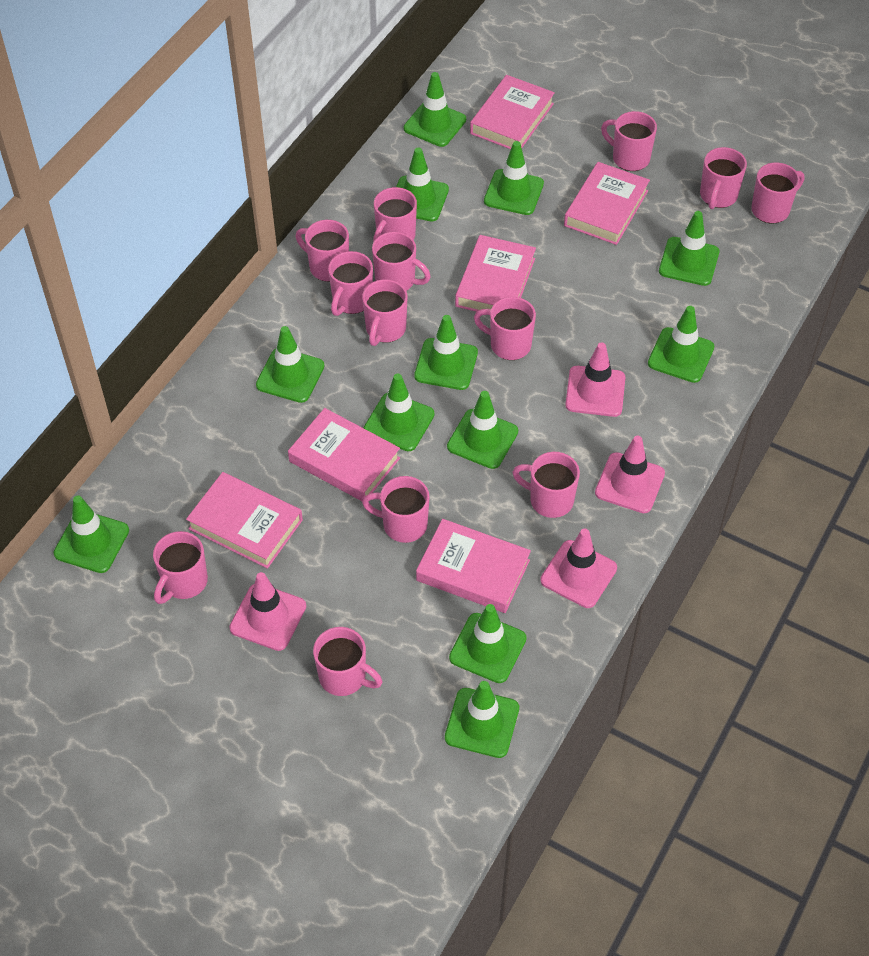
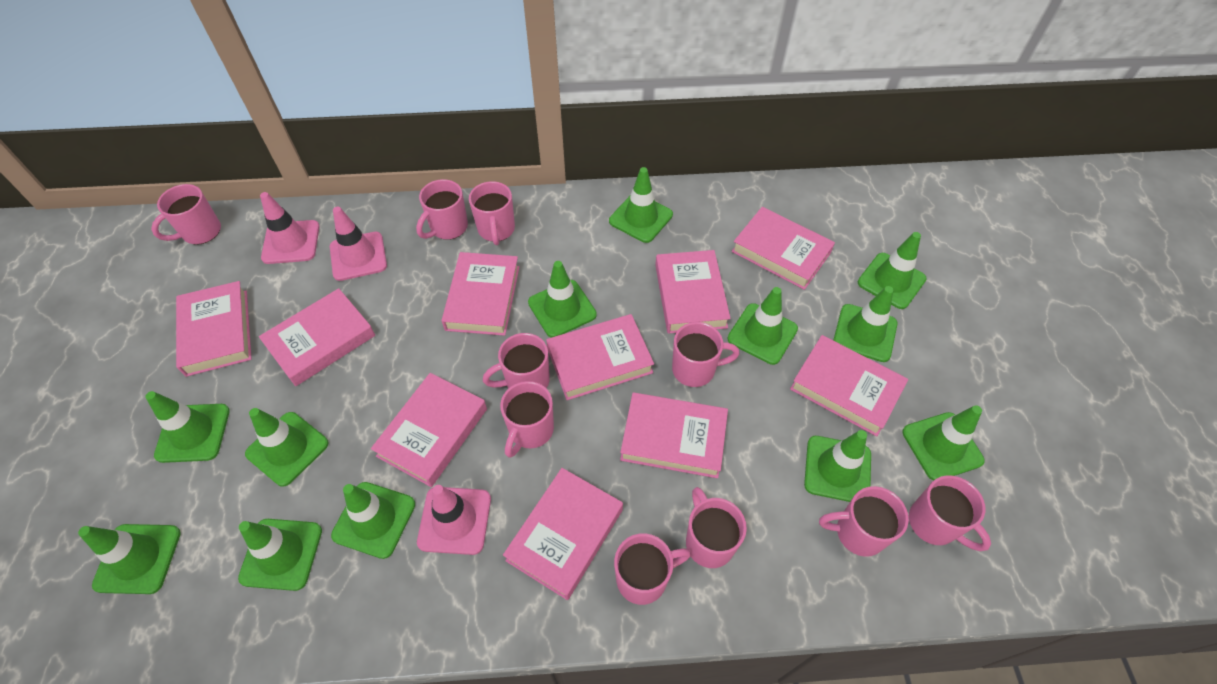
pink book: 6 -> 10
pink mug: 13 -> 10
pink traffic cone: 4 -> 3

